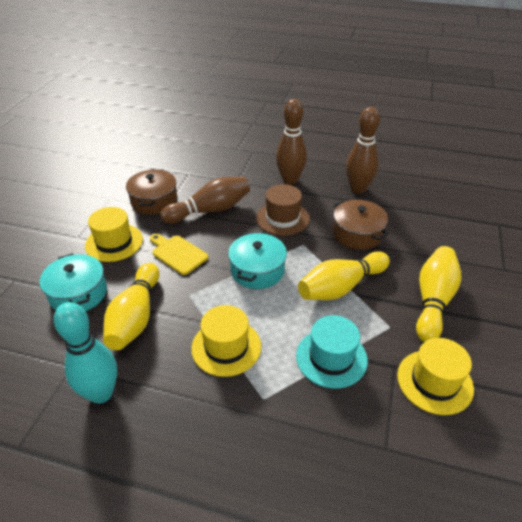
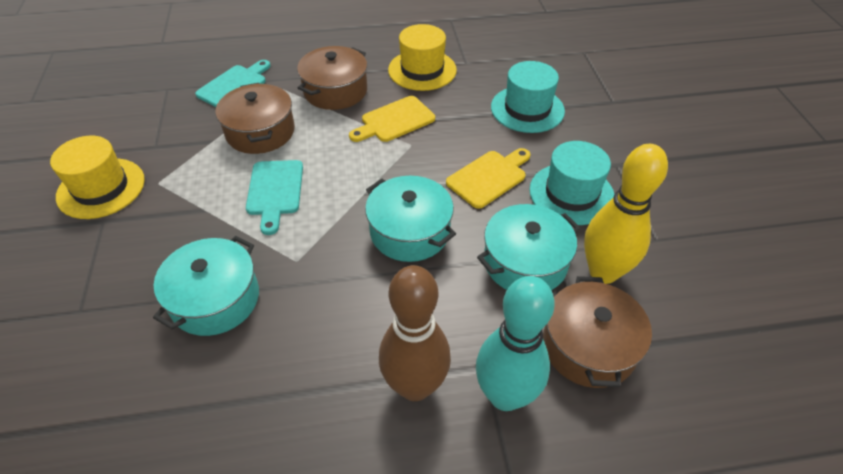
brown bowling pin: 3 -> 1
brown hat: 1 -> 0
brown pot: 2 -> 3
turquoise cutting board: 0 -> 2
turquoise hat: 1 -> 2
turquoise pot: 2 -> 3
yellow bowling pin: 3 -> 1
yellow cutting board: 1 -> 2
yellow hat: 3 -> 2

